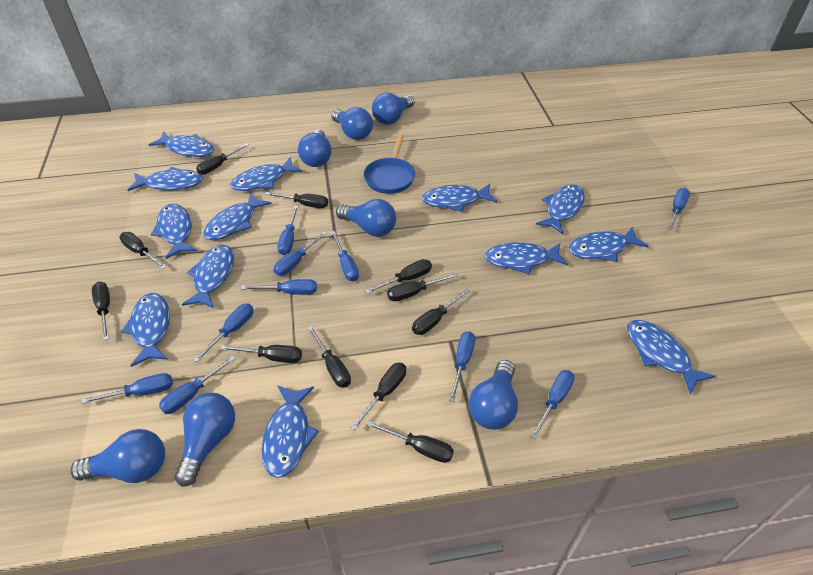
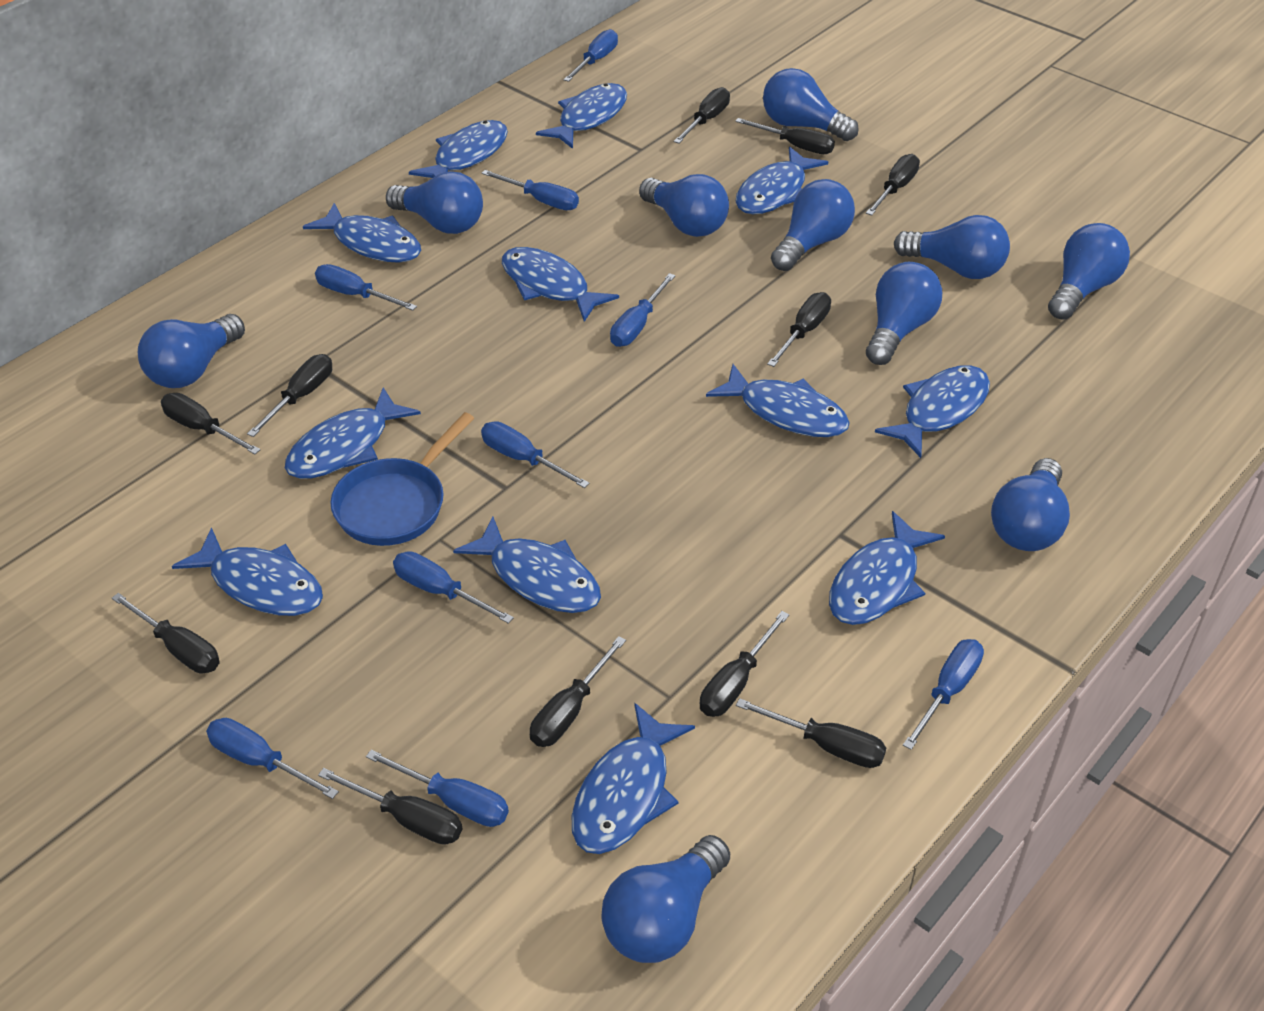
blue fish: 13 -> 12
blue light bulb: 7 -> 10
blue screwdriver: 10 -> 9

